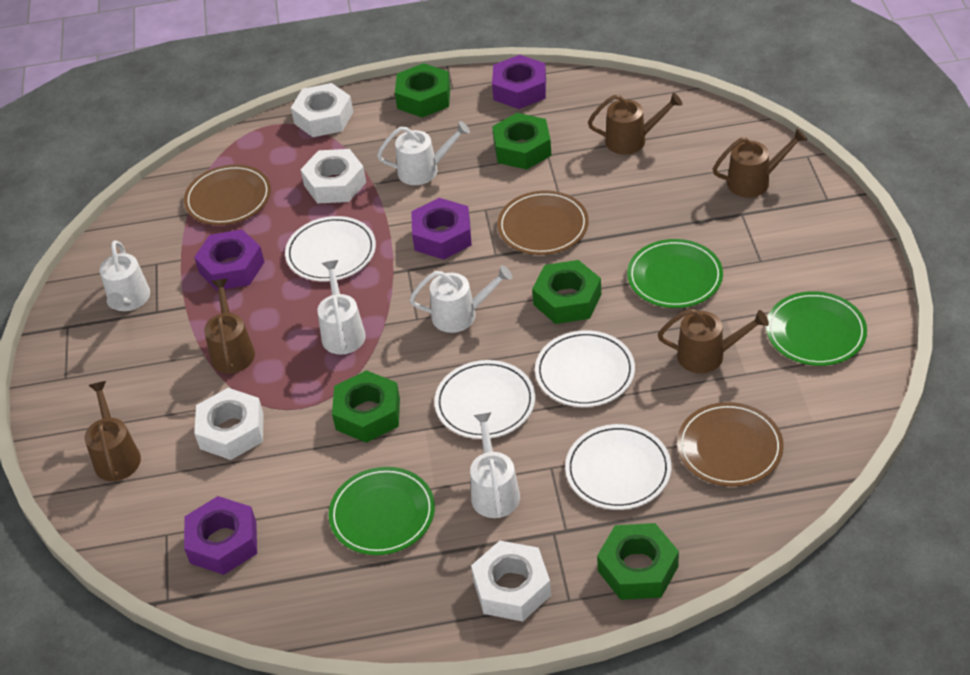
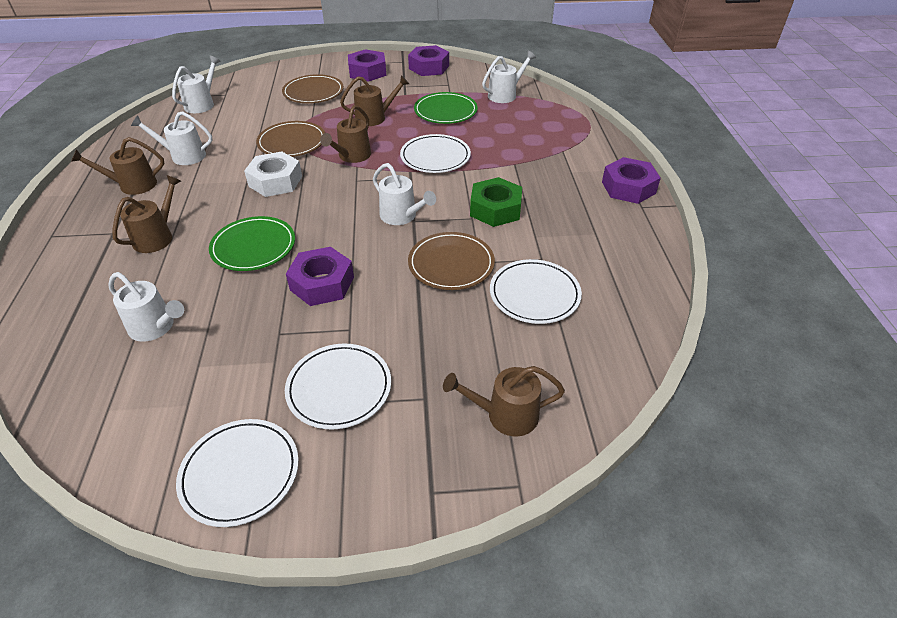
green nut: 5 -> 1
green plate: 3 -> 2
white nut: 4 -> 1

